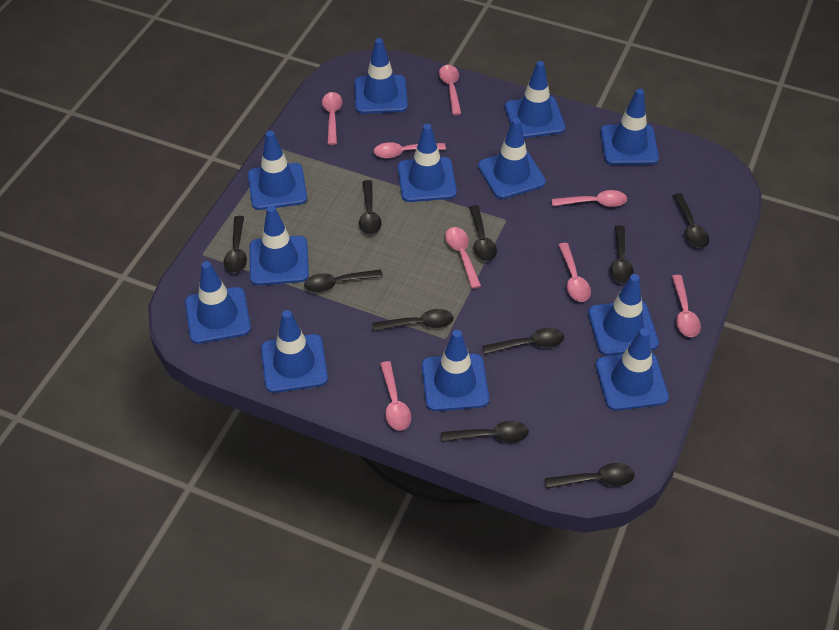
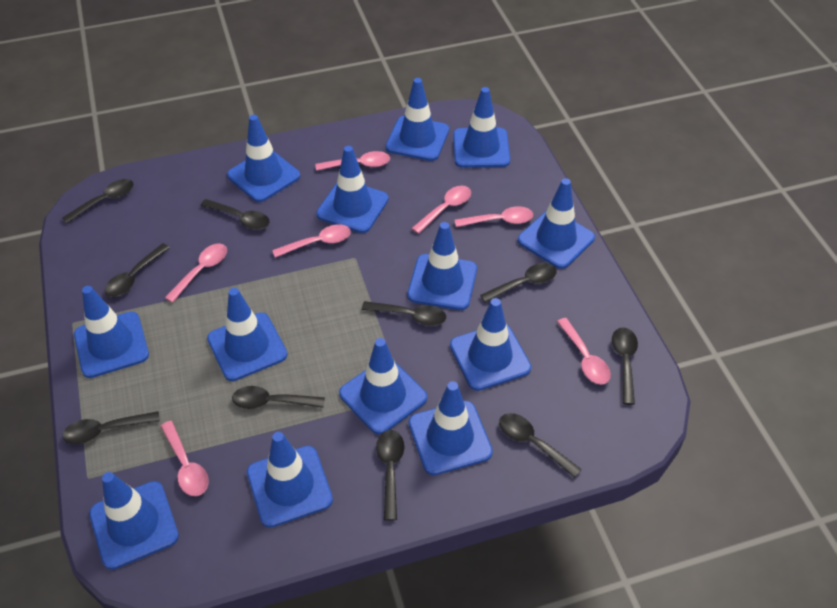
blue traffic cone: 12 -> 13
pink spoon: 8 -> 7

